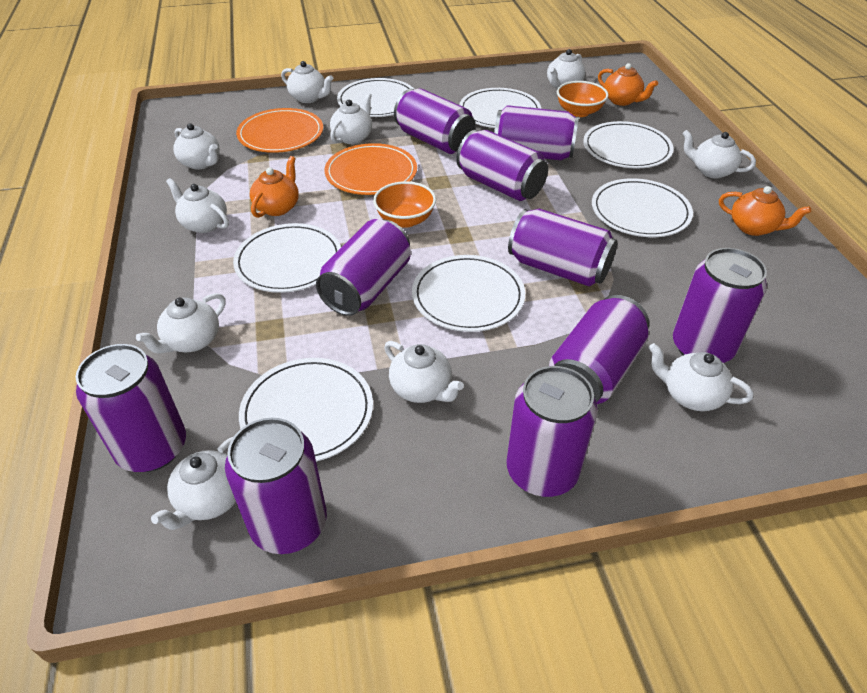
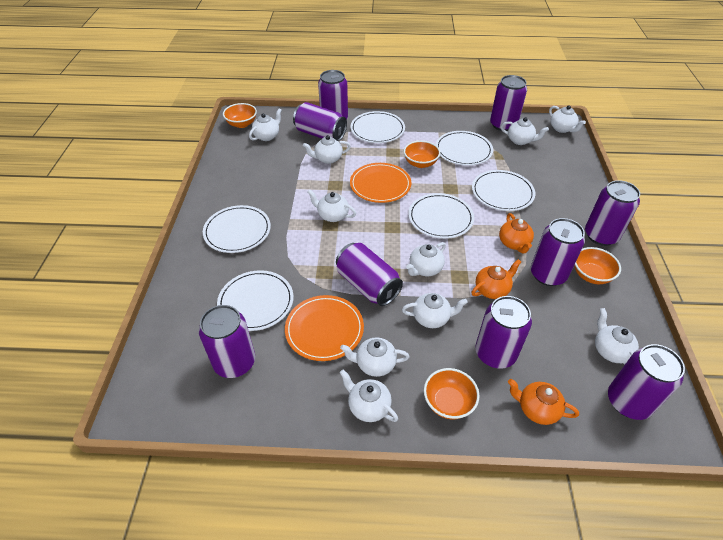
orange bowl: 2 -> 4
purple can: 10 -> 9
white plate: 7 -> 6

